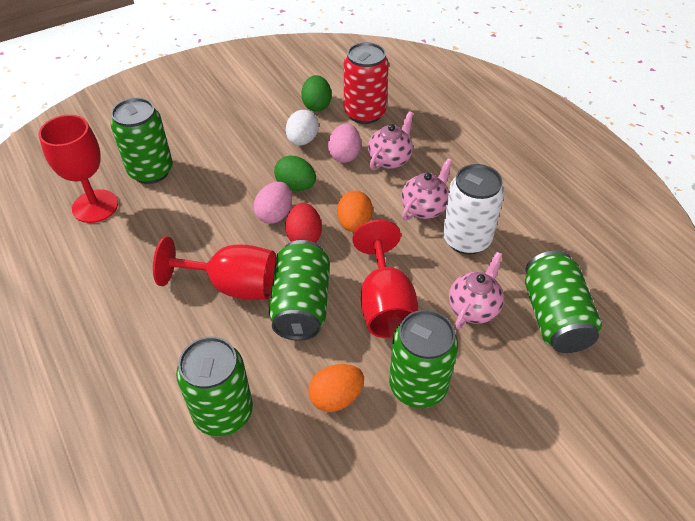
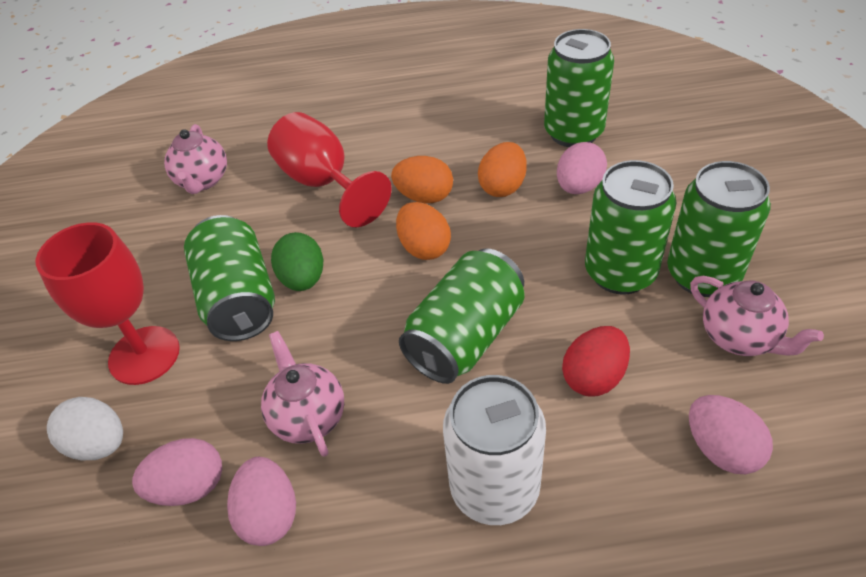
green egg: 2 -> 1
orange egg: 2 -> 3
pink egg: 2 -> 4
red can: 1 -> 0
red goblet: 3 -> 2

